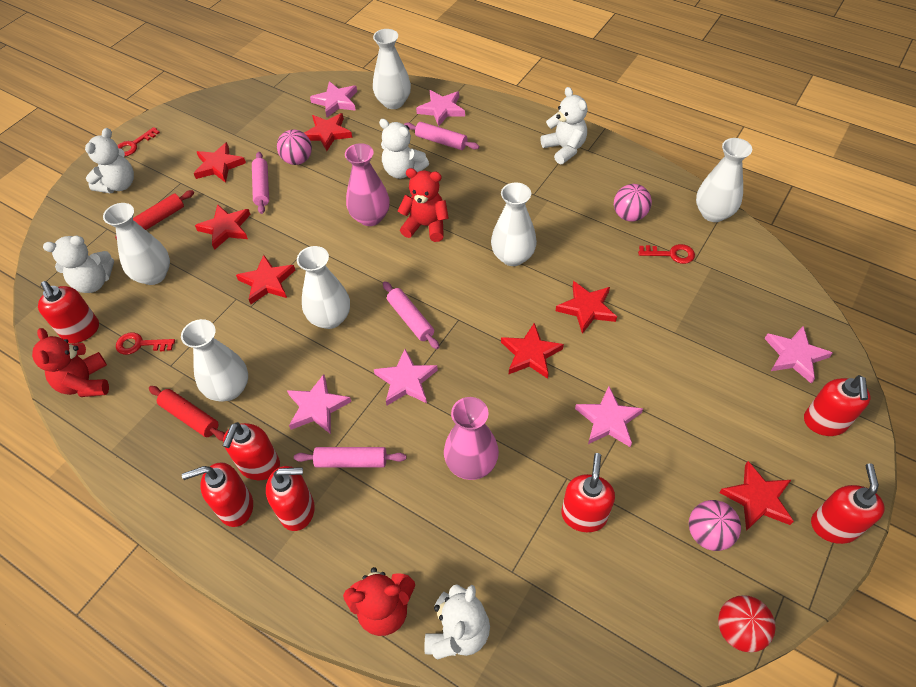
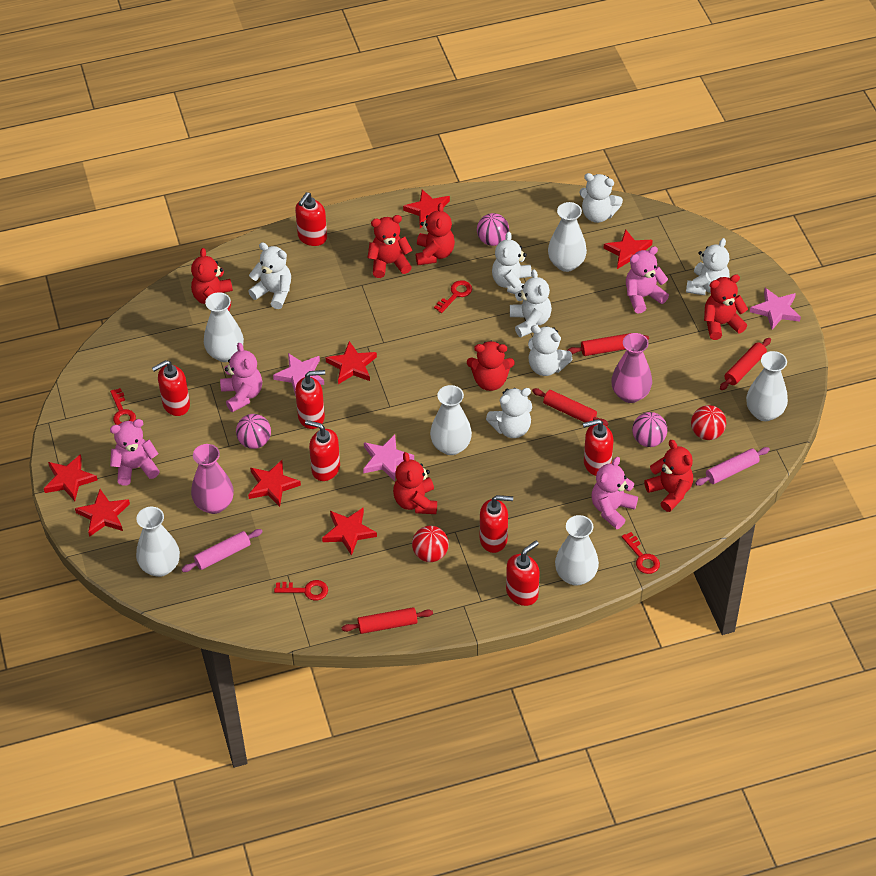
pink rolling pin: 4 -> 2
pink star: 6 -> 3
pink teddy bear: 0 -> 4
red ball: 1 -> 2
red key: 3 -> 4
red rolling pin: 2 -> 4
red teddy bear: 3 -> 7
white teddy bear: 5 -> 7

